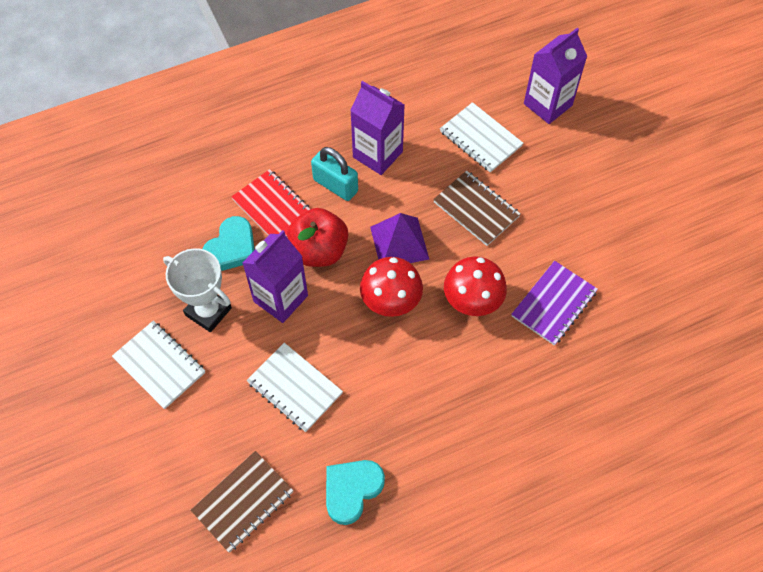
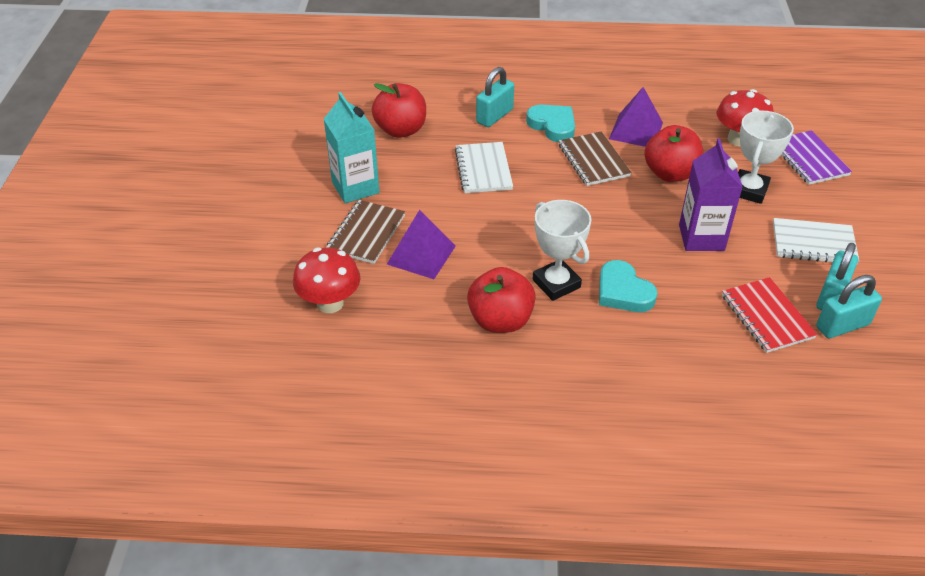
purple carton: 3 -> 1
purple pyramid: 1 -> 2
red apple: 1 -> 3
turquoise carton: 0 -> 1
turquoise padlock: 1 -> 3
white notebook: 3 -> 2
white trophy: 1 -> 2

